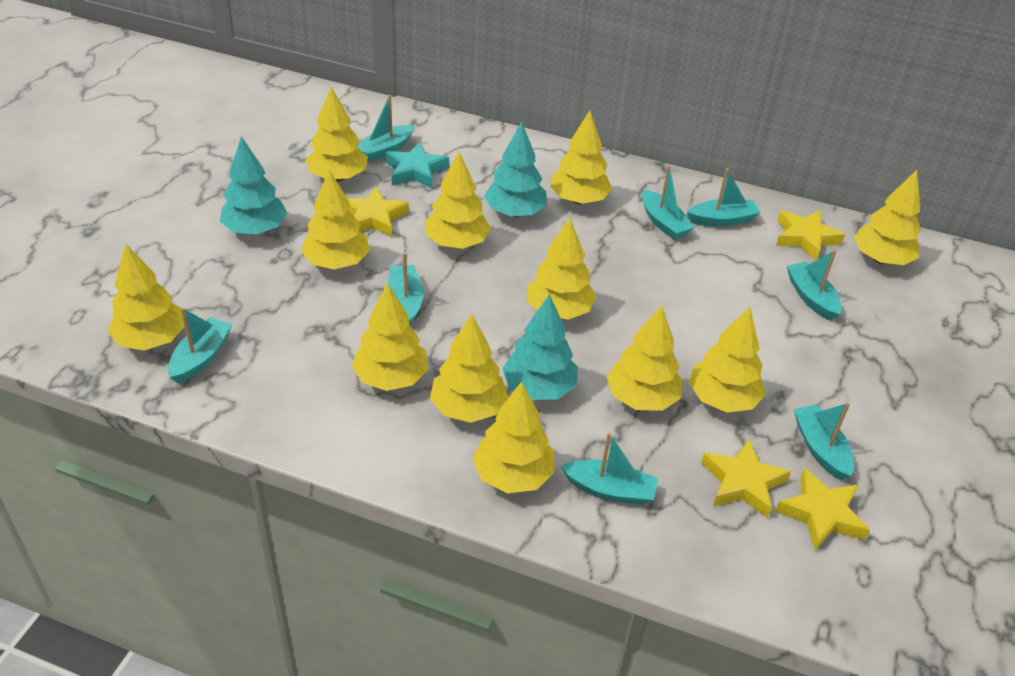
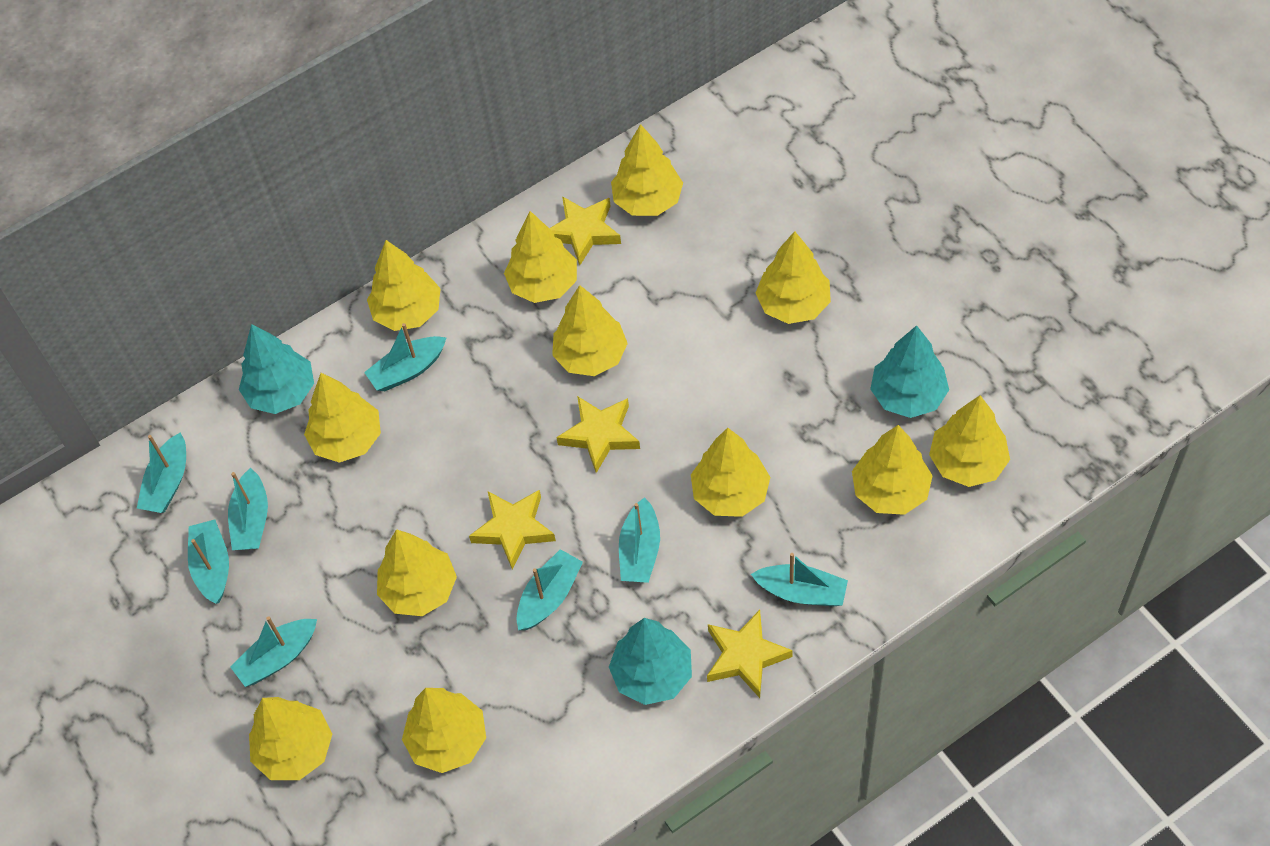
turquoise star: 1 -> 0

